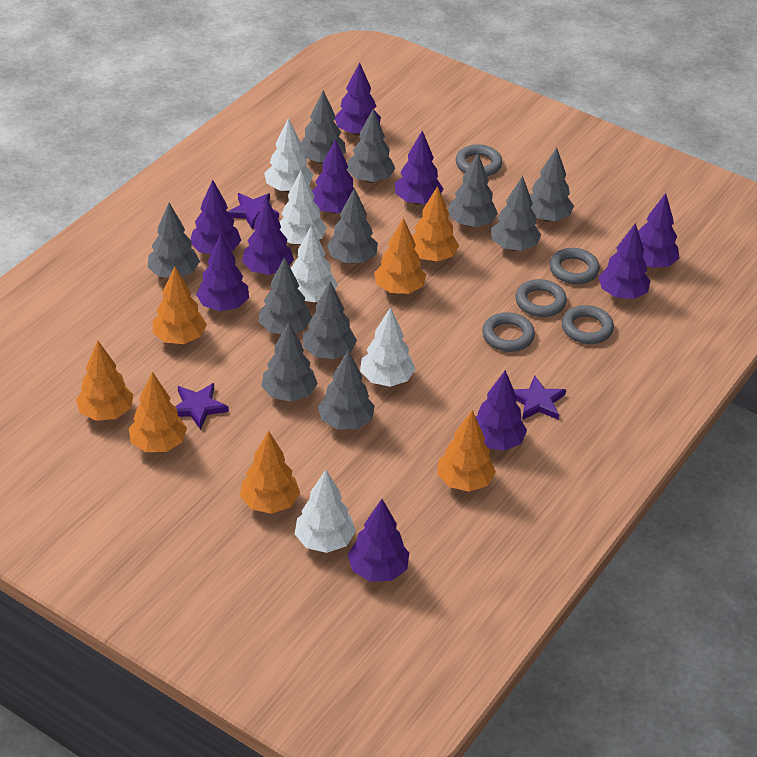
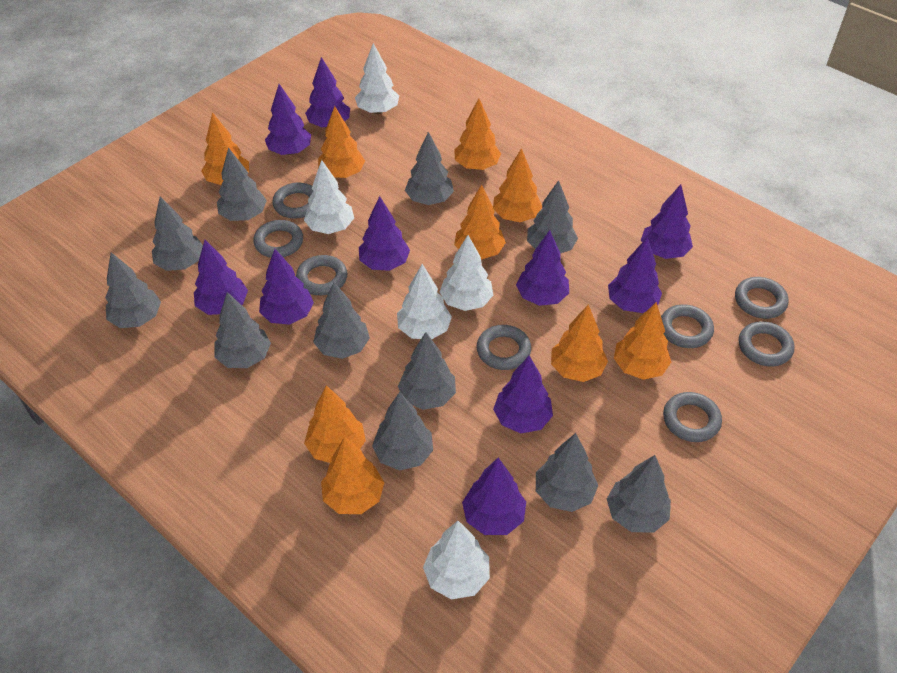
grey ring: 5 -> 8
orange tree: 7 -> 9
purple star: 3 -> 0

